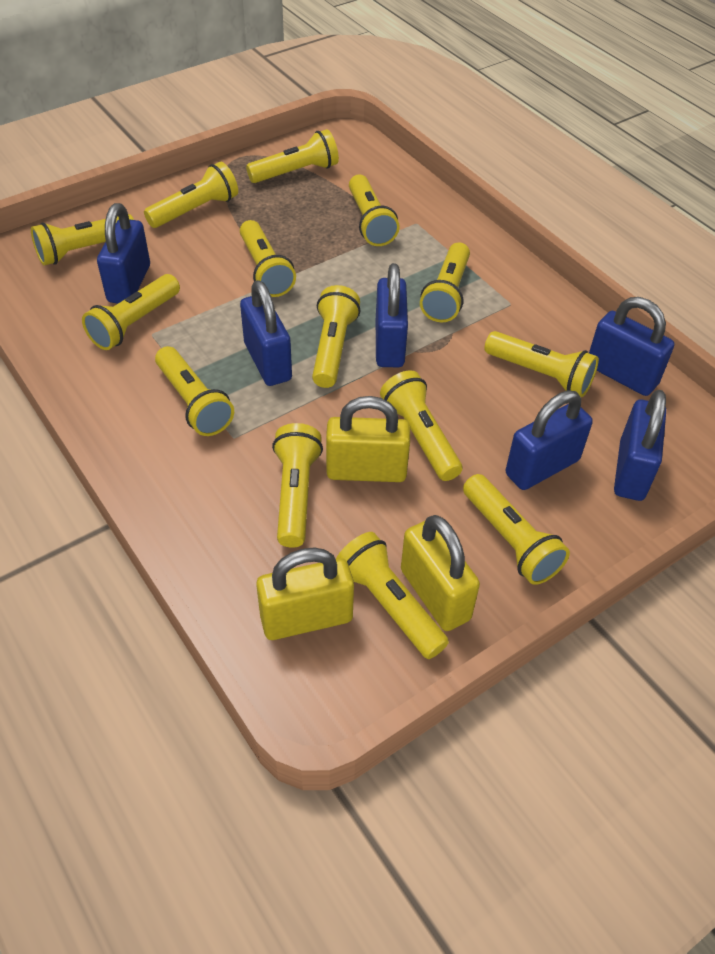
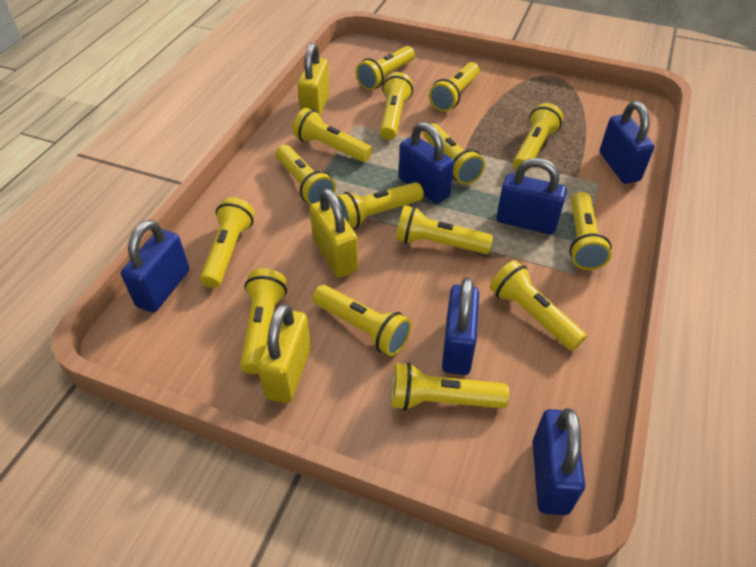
yellow flashlight: 14 -> 15

